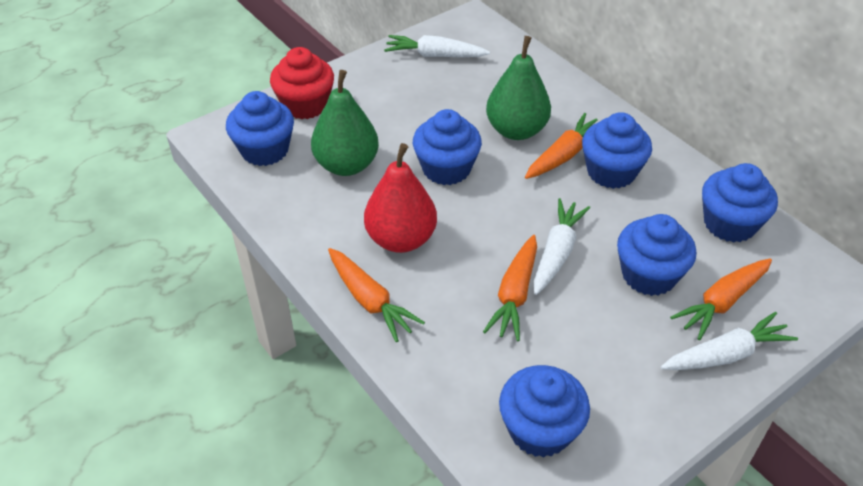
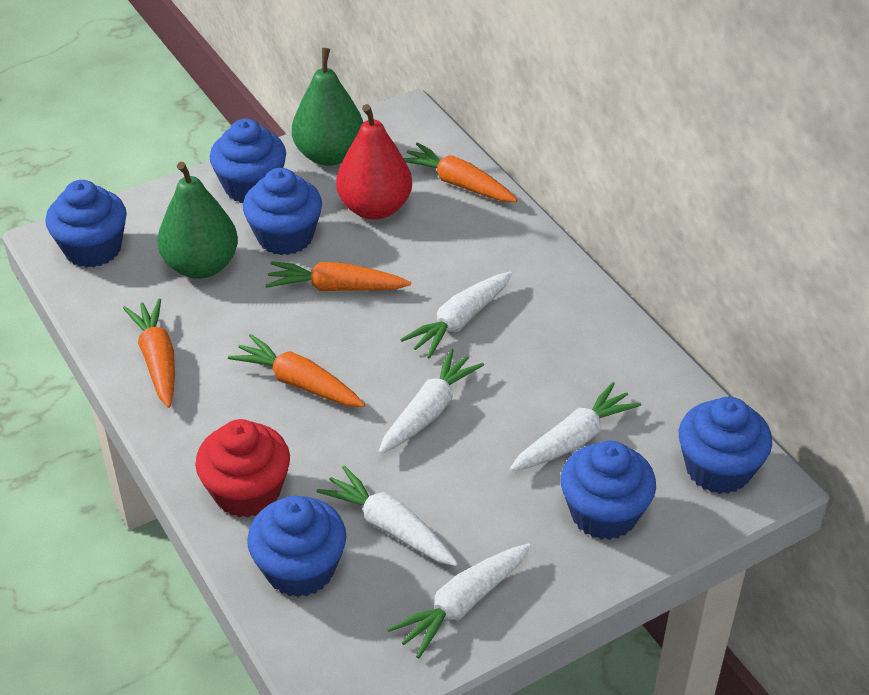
white carrot: 3 -> 5

